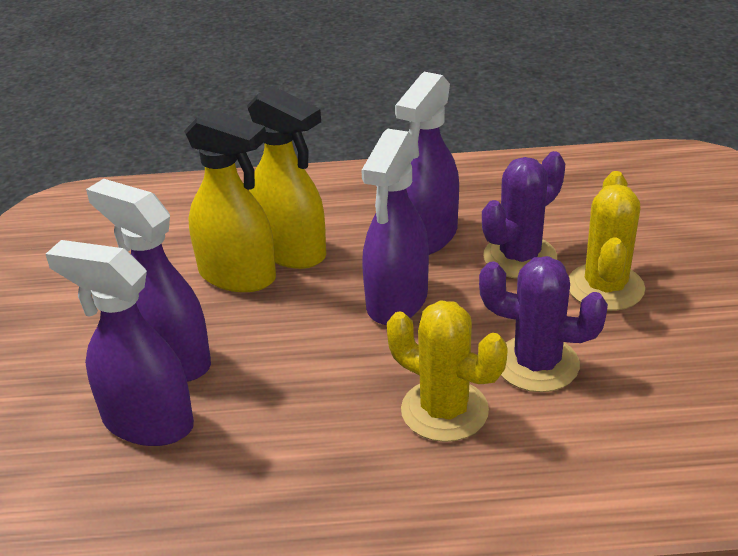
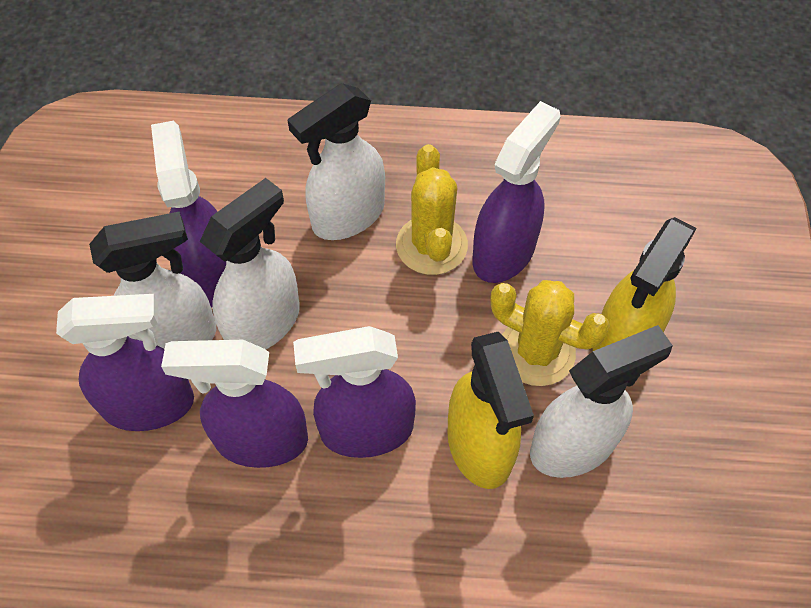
purple cactus: 2 -> 0
purple spray bottle: 4 -> 5
white spray bottle: 0 -> 4

